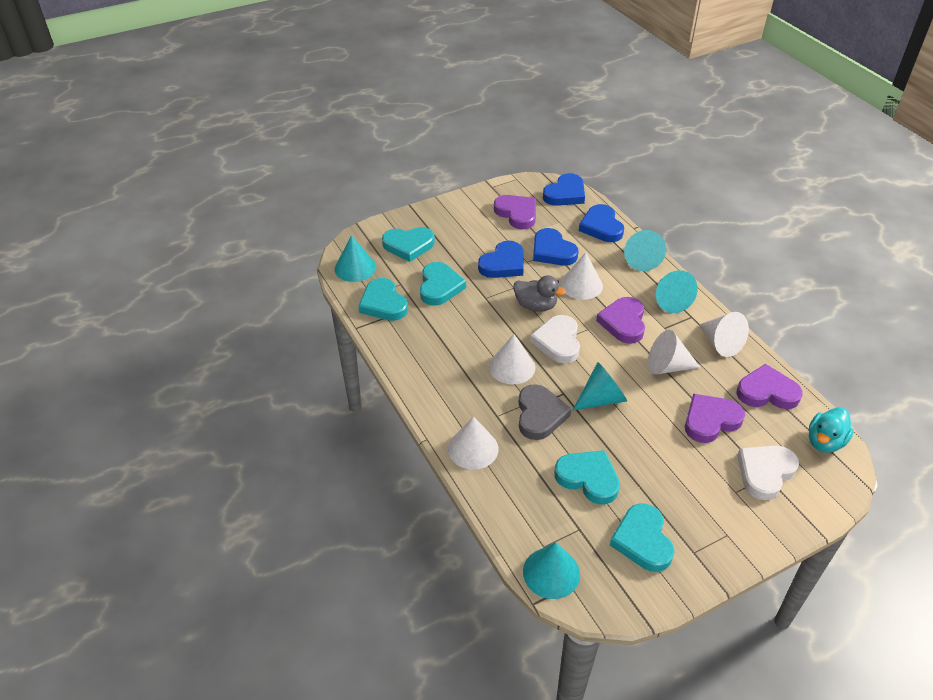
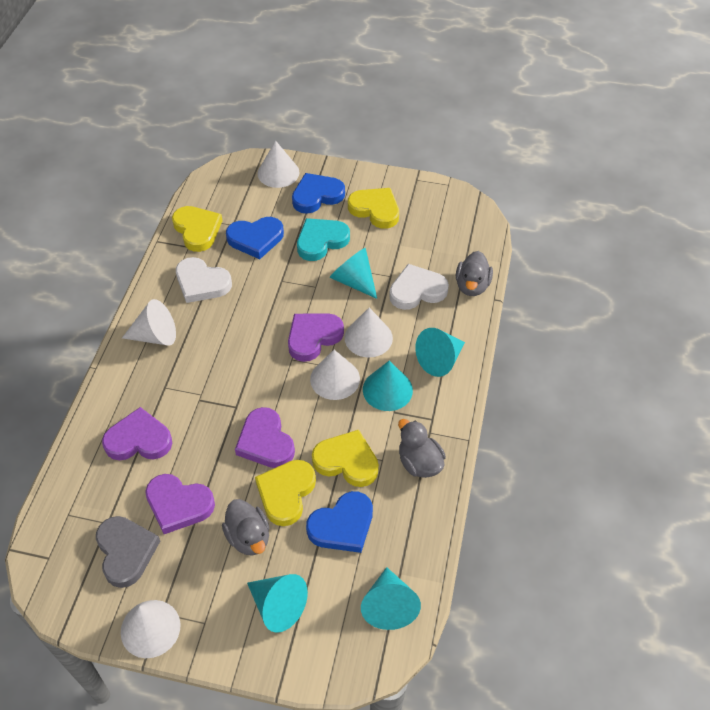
blue heart: 4 -> 3
grey duck: 1 -> 3
turquoise duck: 1 -> 0
turquoise heart: 5 -> 1
yellow heart: 0 -> 4

